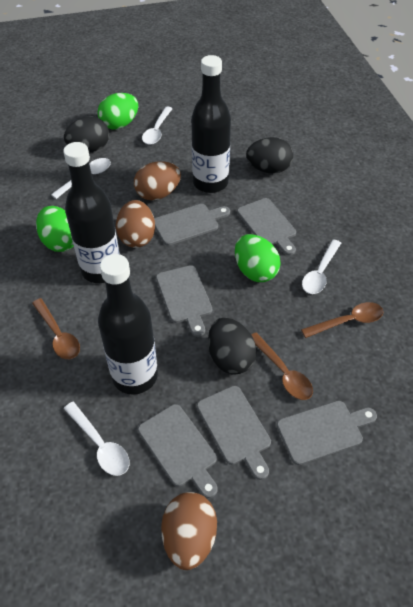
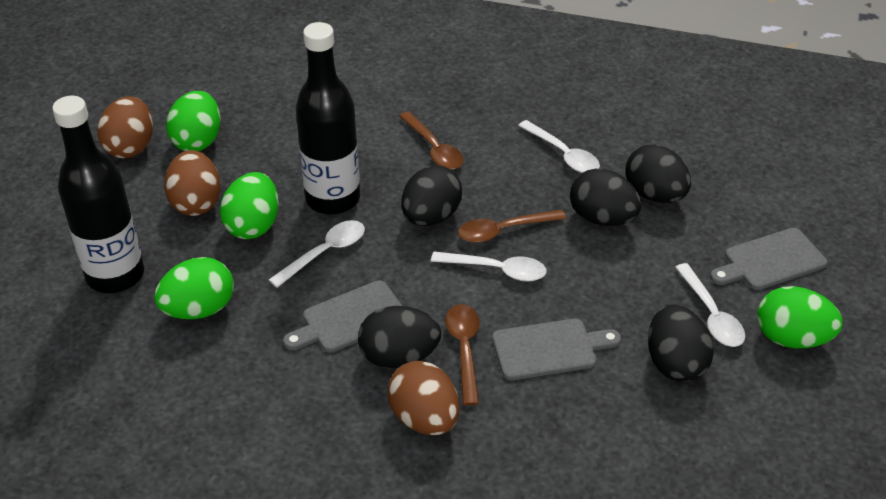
black bottle: 3 -> 2
black egg: 3 -> 5
green egg: 3 -> 4
grey cutting board: 6 -> 3

